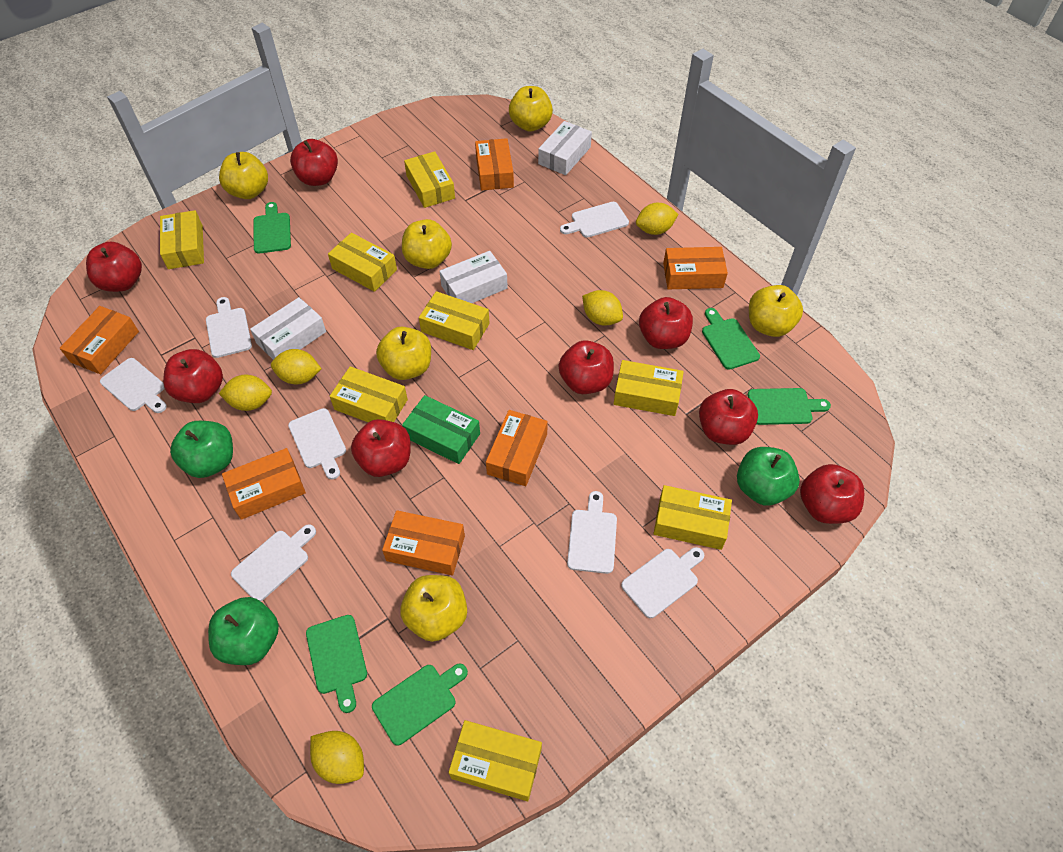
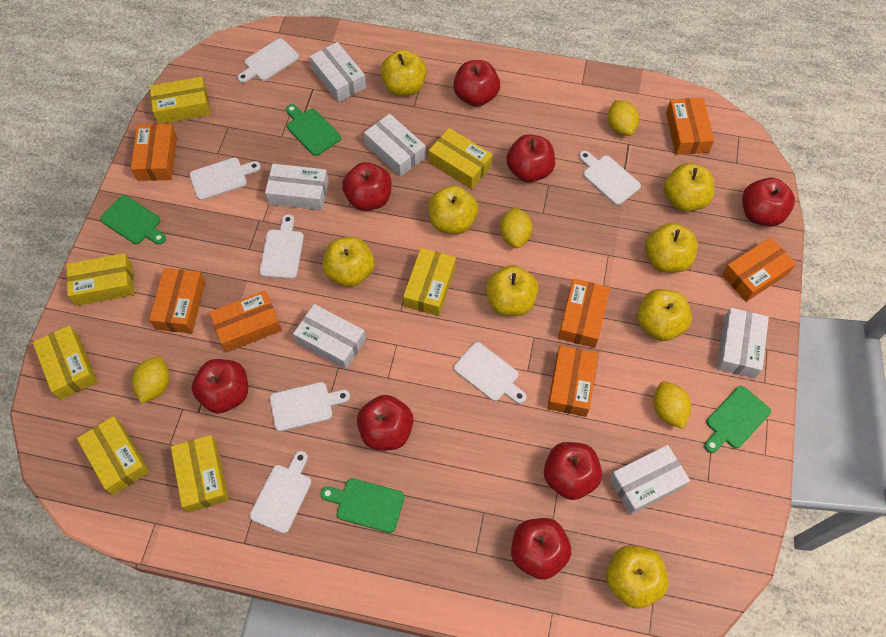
green apple: 3 -> 0
green box: 1 -> 0
green cutting board: 5 -> 4
orange box: 6 -> 7
white box: 3 -> 6
yellow apple: 6 -> 8
yellow box: 8 -> 7
yellow lemon: 5 -> 4

